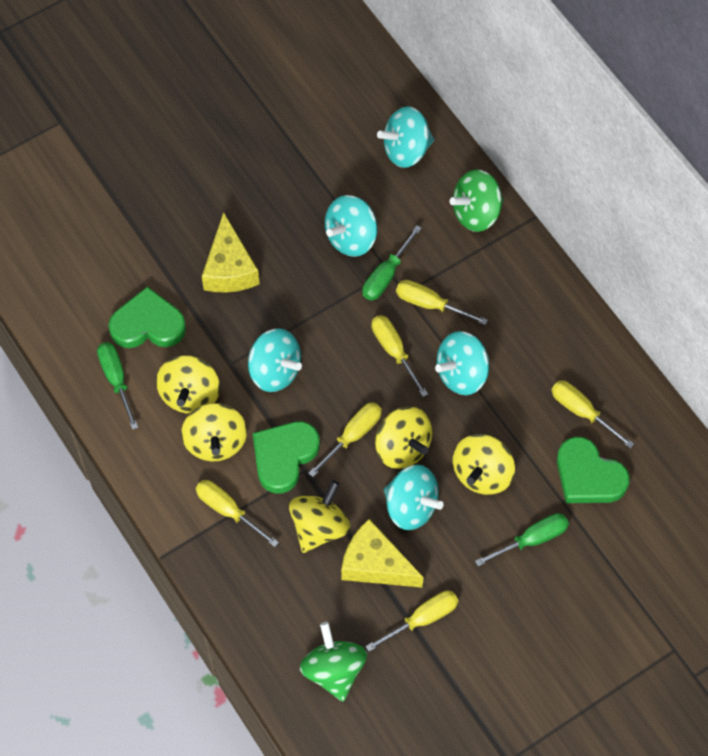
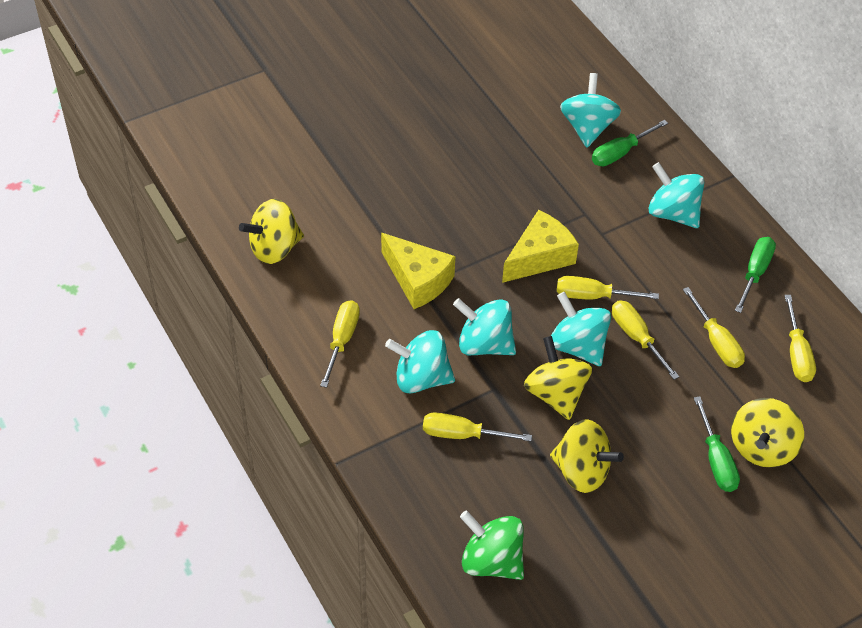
green heart: 3 -> 0
green spinning top: 2 -> 1
yellow spinning top: 5 -> 4

